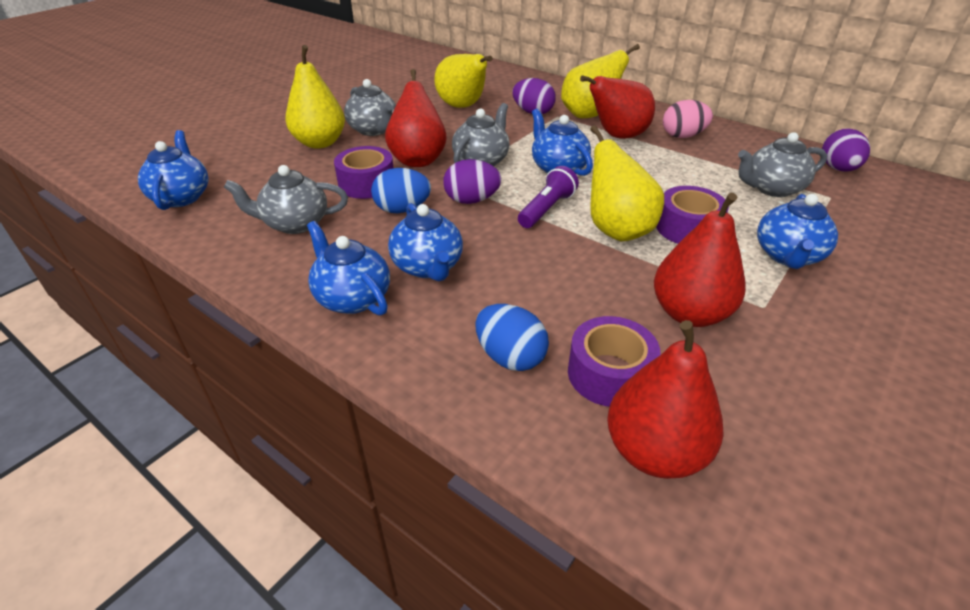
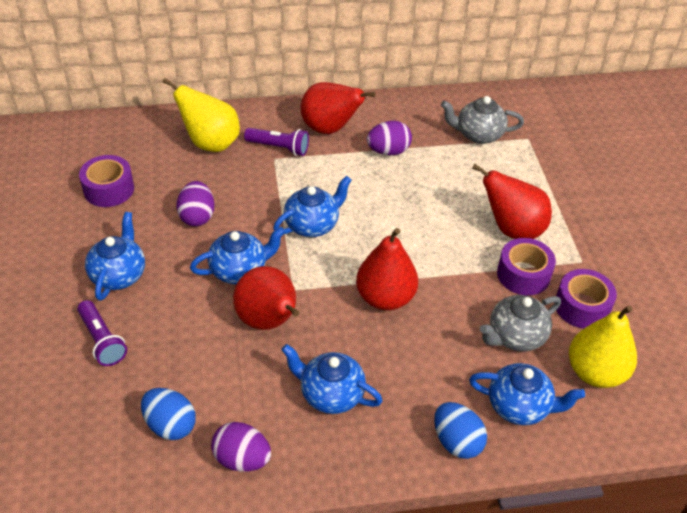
grey teapot: 4 -> 2
pink egg: 1 -> 0
purple flashlight: 1 -> 2
yellow pear: 4 -> 2

